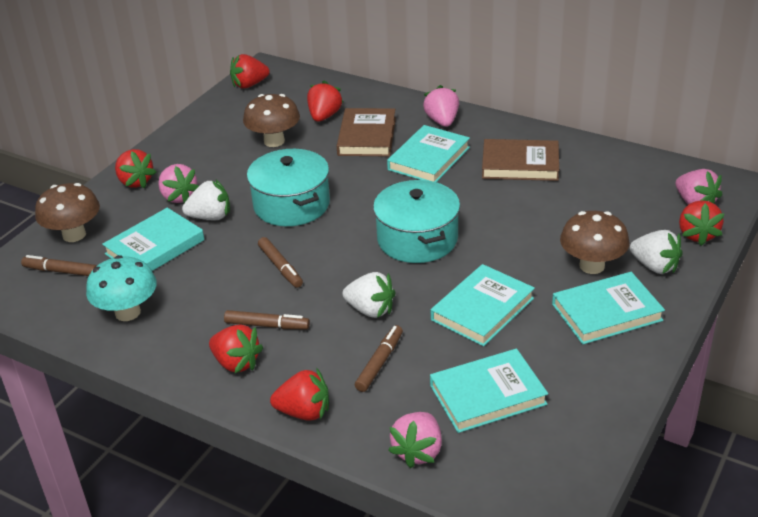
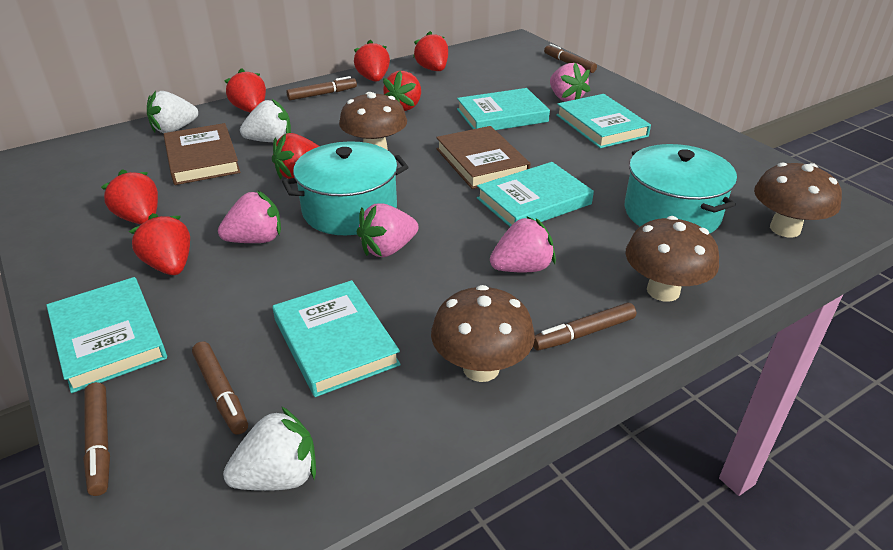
brown marker: 4 -> 5
brown mushroom: 3 -> 4
red strawberry: 6 -> 7
turquoise mushroom: 1 -> 0

